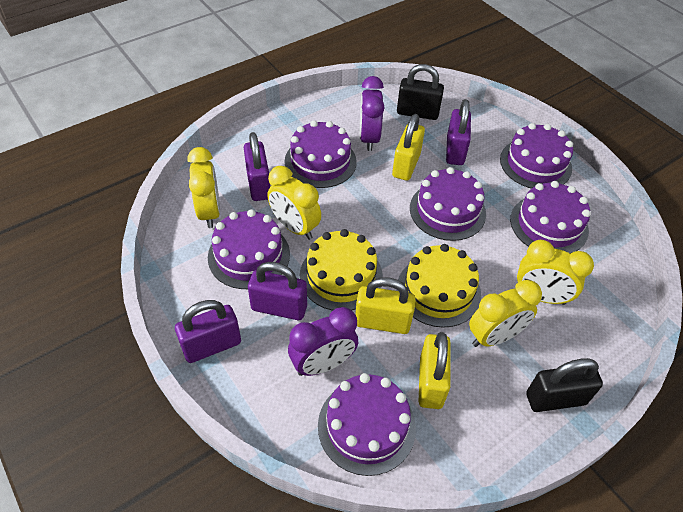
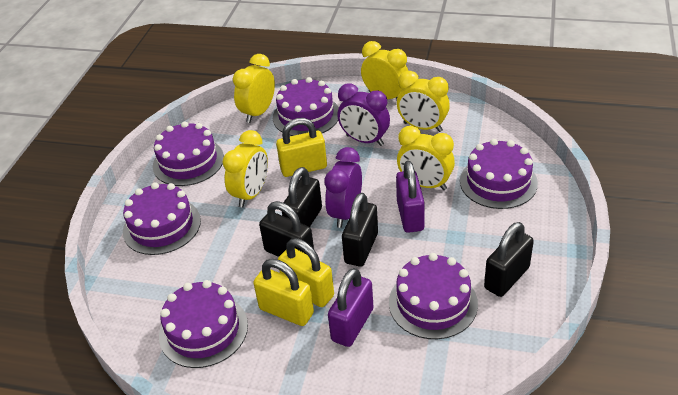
black padlock: 2 -> 4
purple padlock: 4 -> 2
yellow cake: 2 -> 0
yellow clock: 4 -> 5

